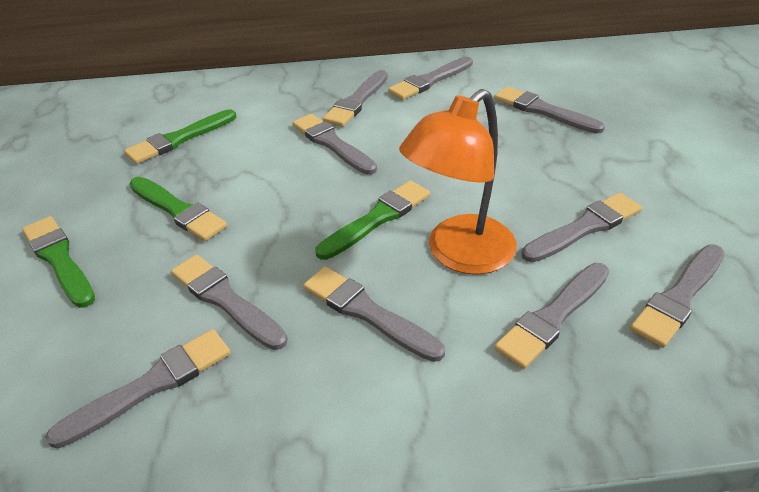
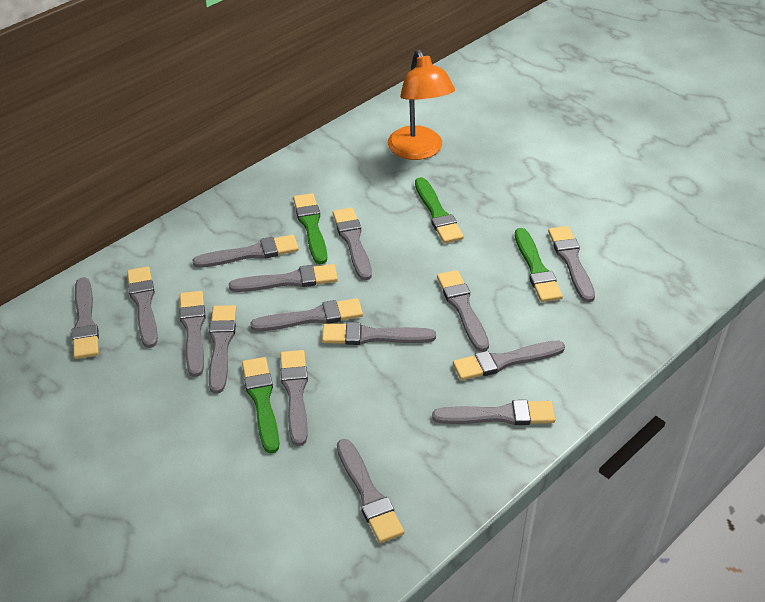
grey brush: 10 -> 15

